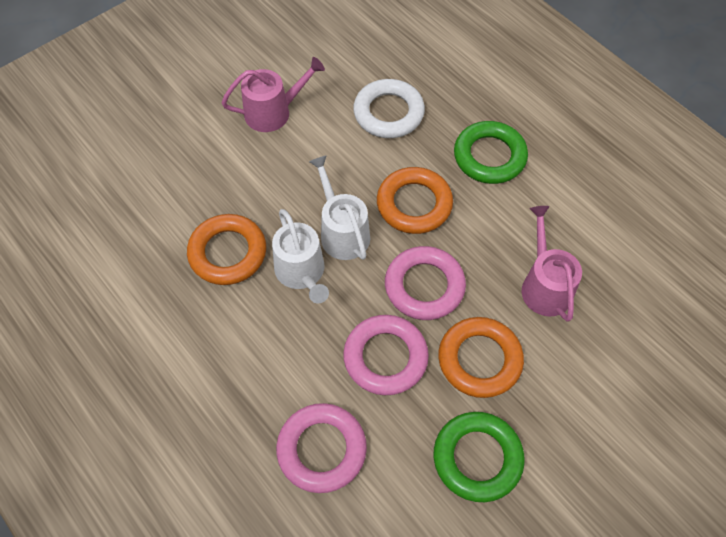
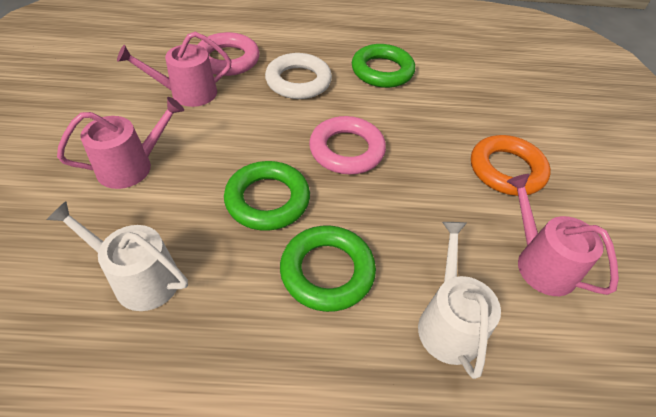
green ring: 2 -> 3
orange ring: 3 -> 1
pink ring: 3 -> 2
pink watering can: 2 -> 3

